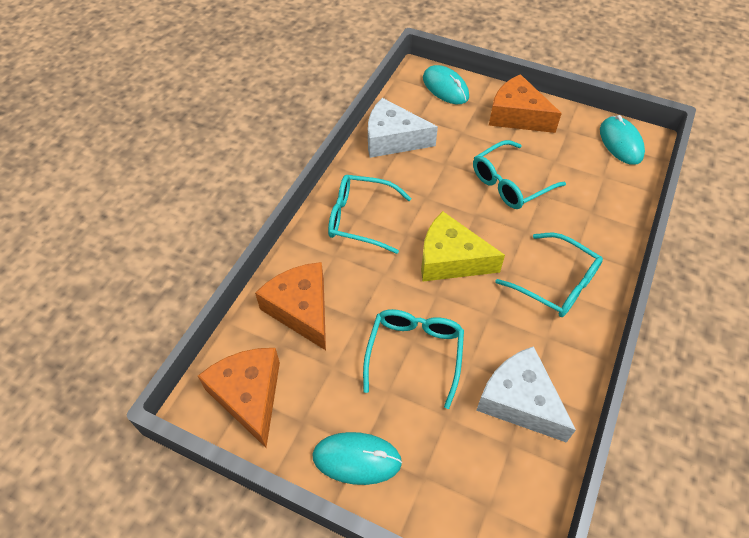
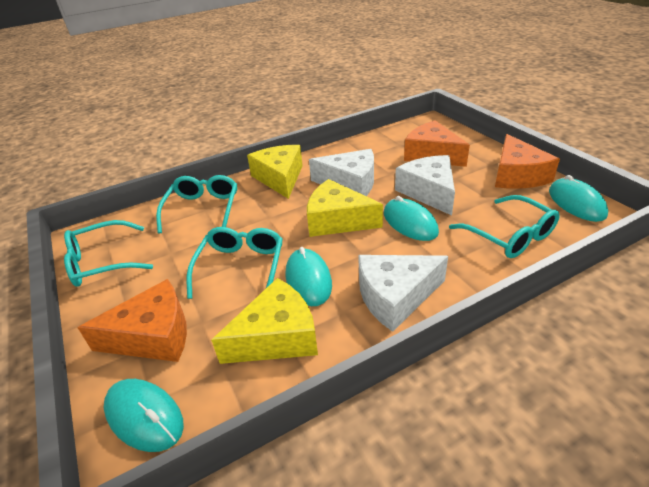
turquoise mouse: 3 -> 4
white cheese: 2 -> 3
yellow cheese: 1 -> 3

